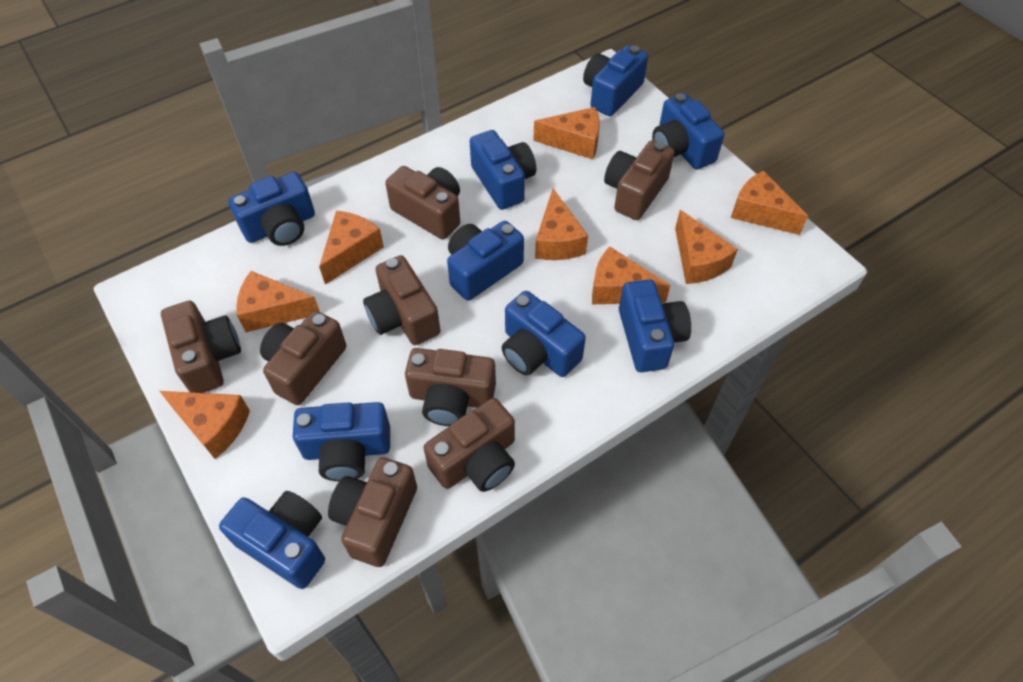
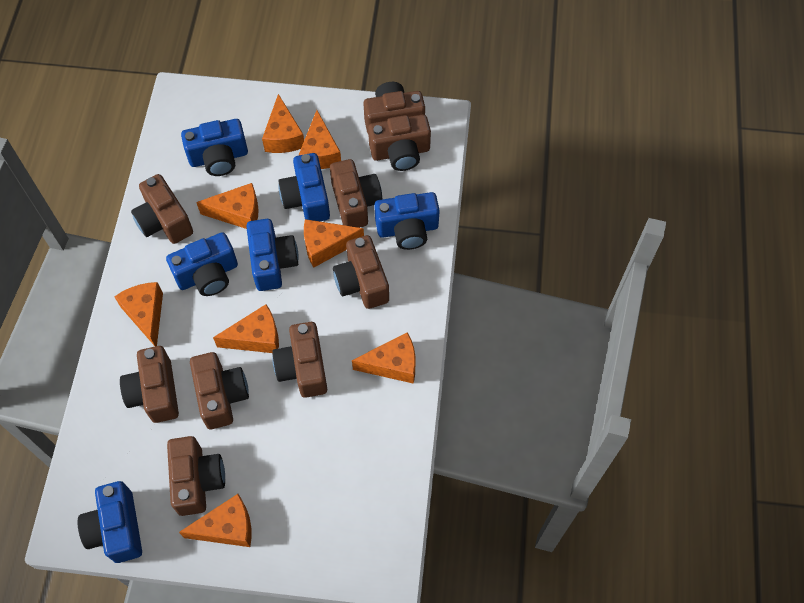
blue camera: 9 -> 6
brown camera: 8 -> 9

